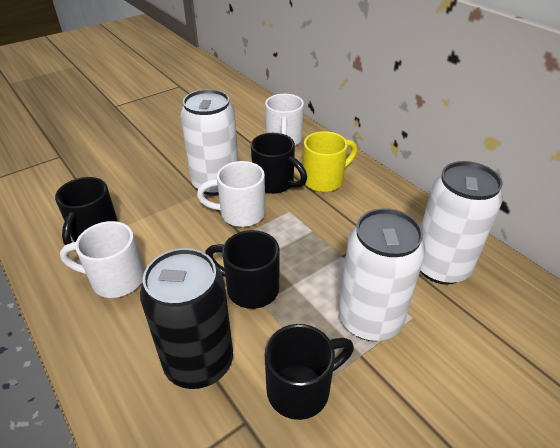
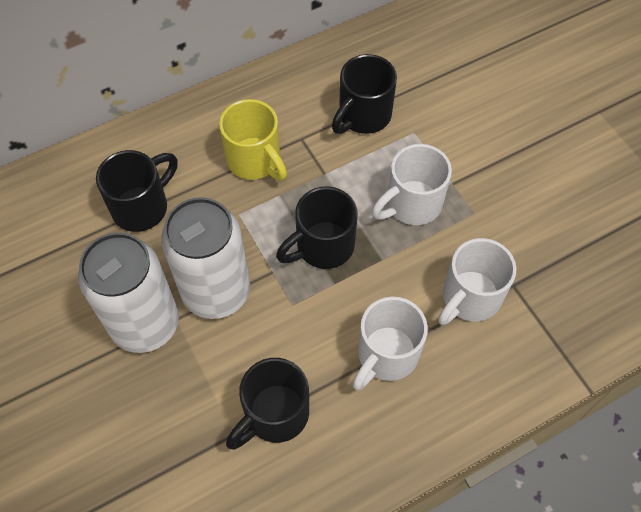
black can: 1 -> 0
white can: 3 -> 2

